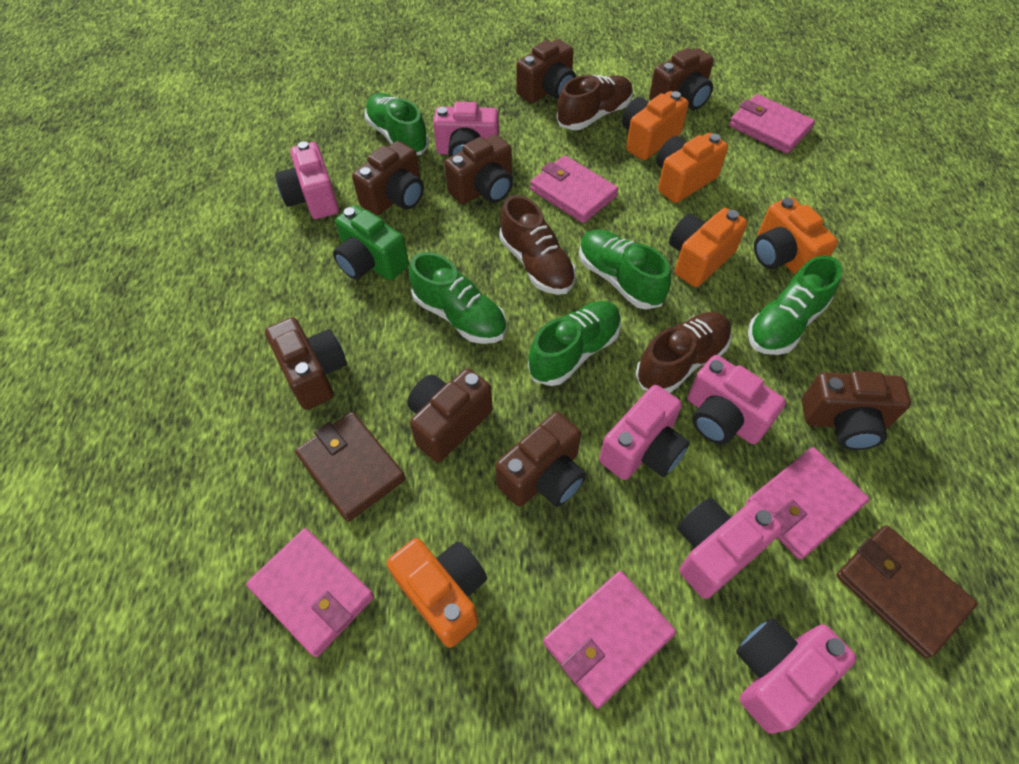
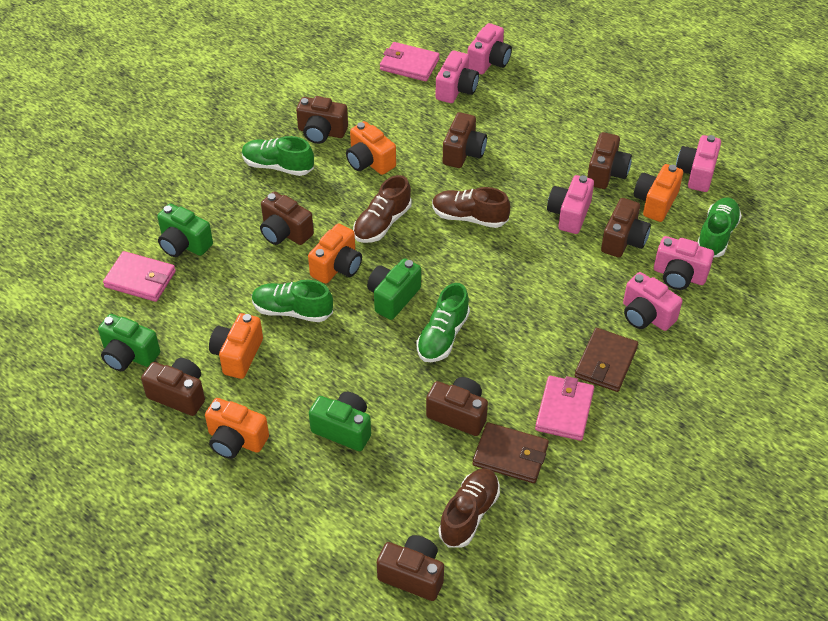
green camera: 1 -> 4
green shoe: 5 -> 4
pink wallet: 5 -> 3

